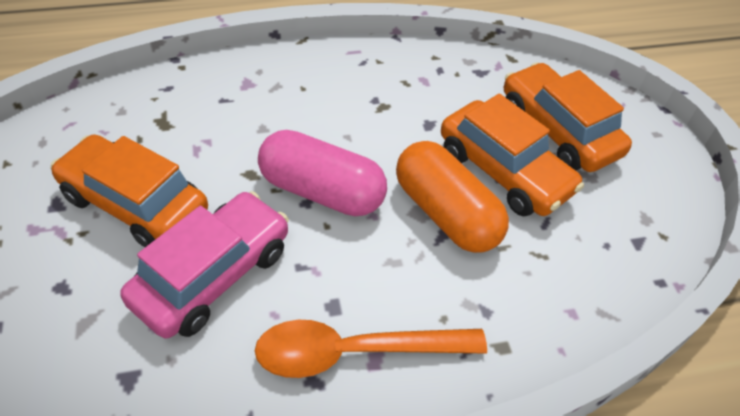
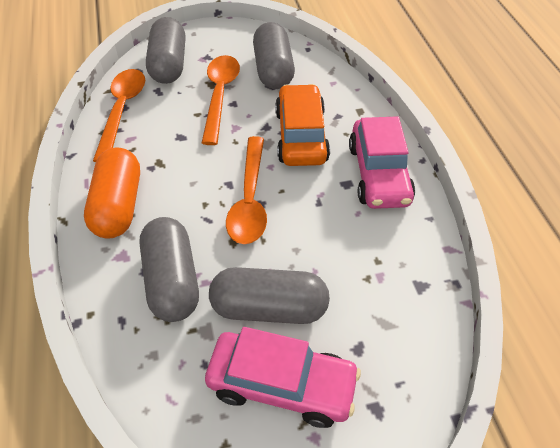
grey capsule: 0 -> 4
orange car: 3 -> 1
orange spoon: 1 -> 3
pink capsule: 1 -> 0
pink car: 1 -> 2

